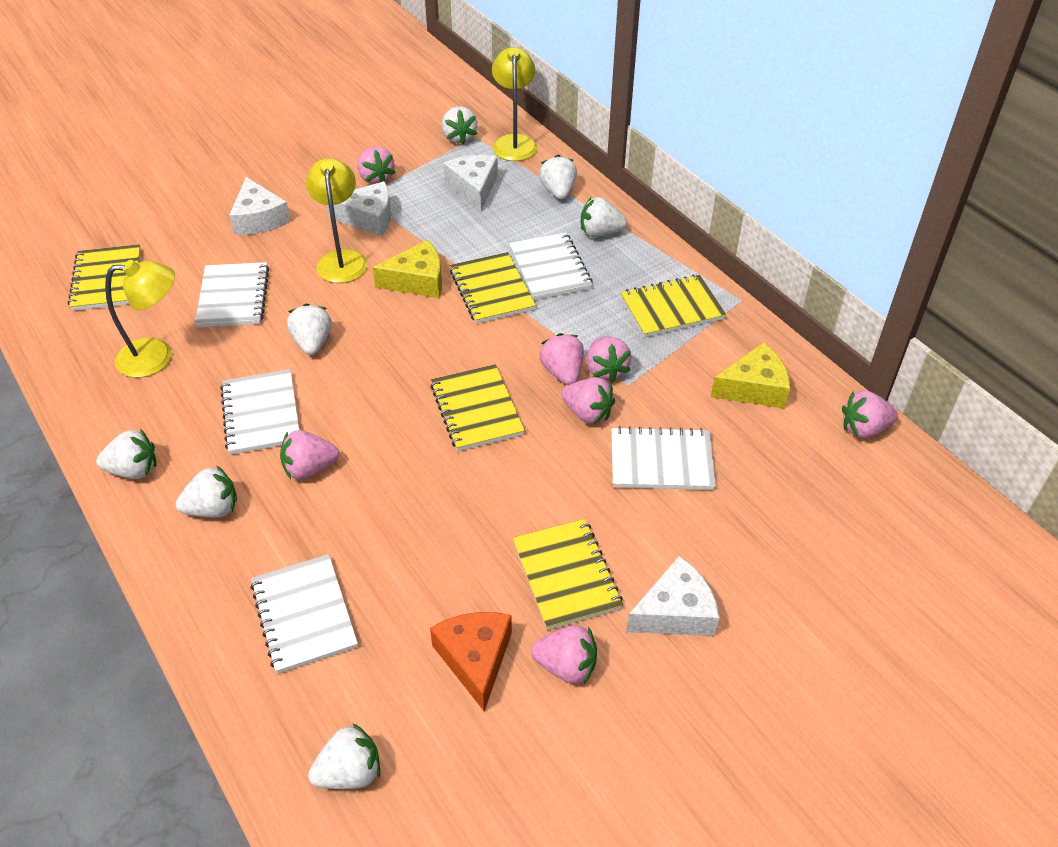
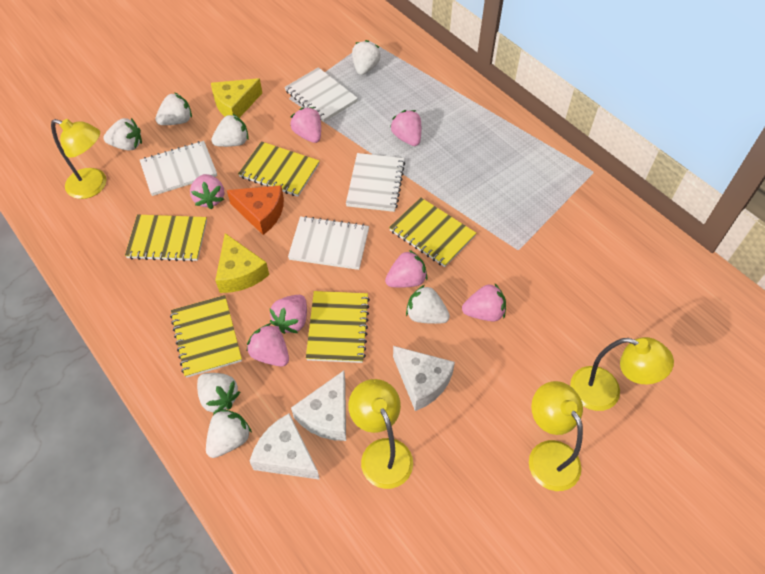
white cheese: 4 -> 3
white notebook: 5 -> 4
yellow lamp: 3 -> 4

